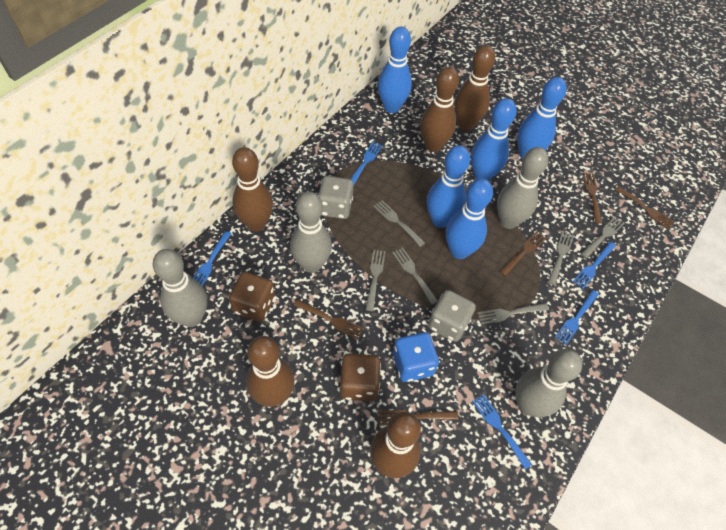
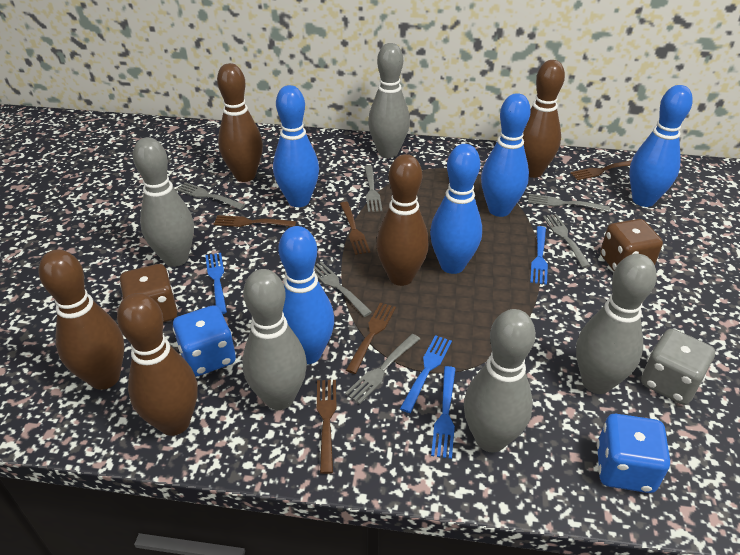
blue dice: 1 -> 2
blue fork: 5 -> 4
grey bowling pin: 4 -> 5
grey dice: 2 -> 1

